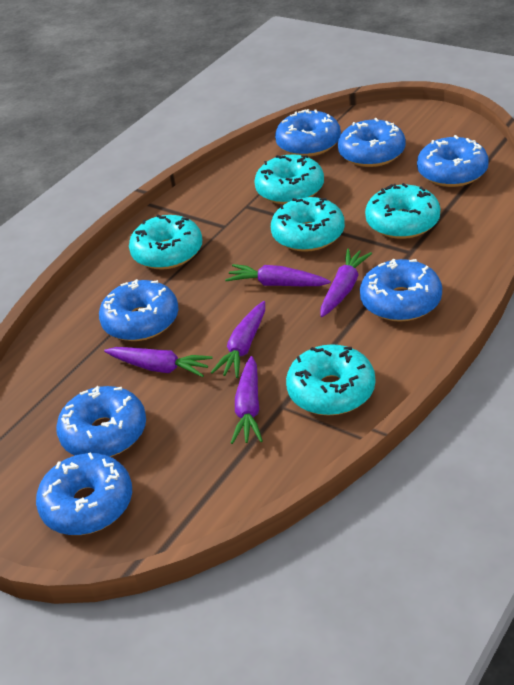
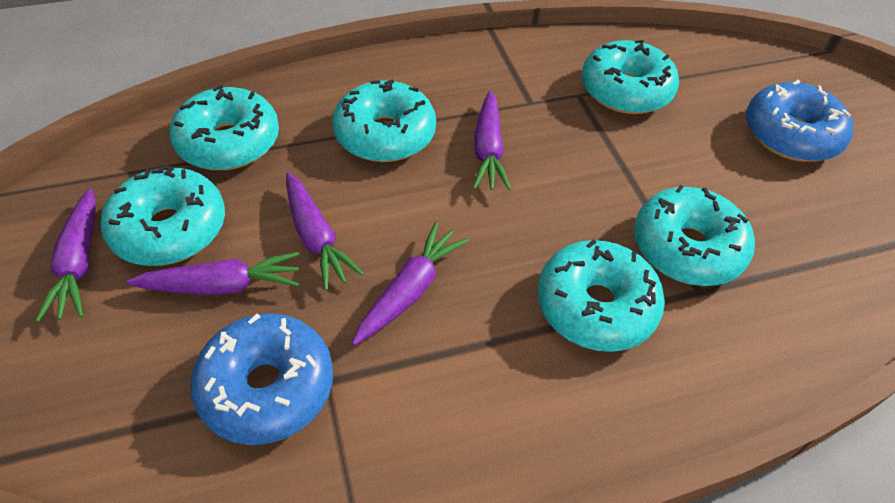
blue donut: 7 -> 2
turquoise donut: 5 -> 6

